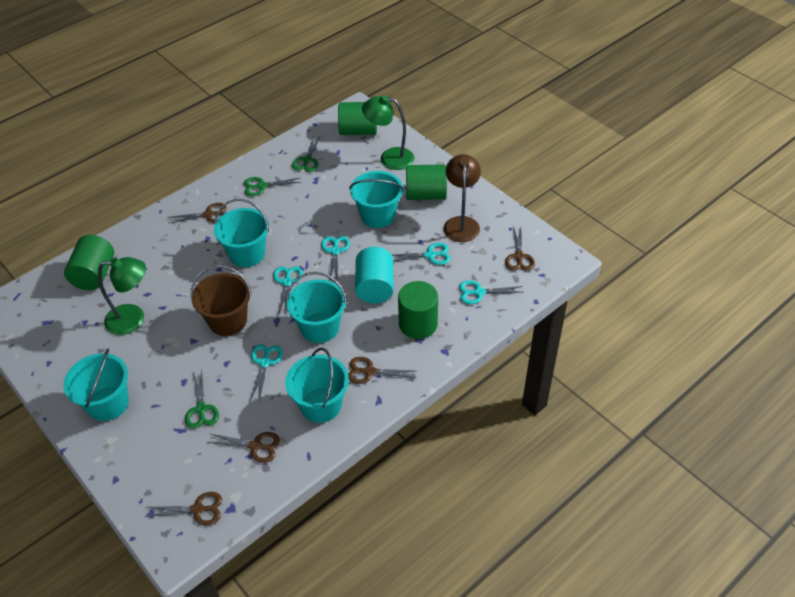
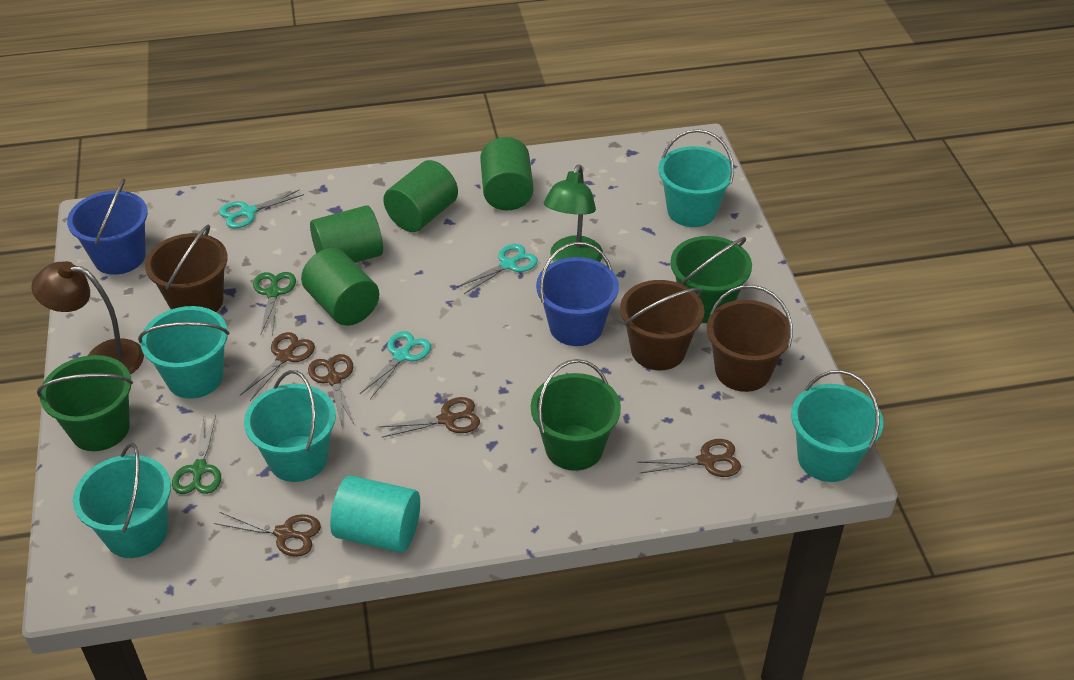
blue bucket: 0 -> 2
brown bucket: 1 -> 3
green bucket: 0 -> 3
green lamp: 2 -> 1
green scissors: 3 -> 2
turquoise scissors: 5 -> 3

